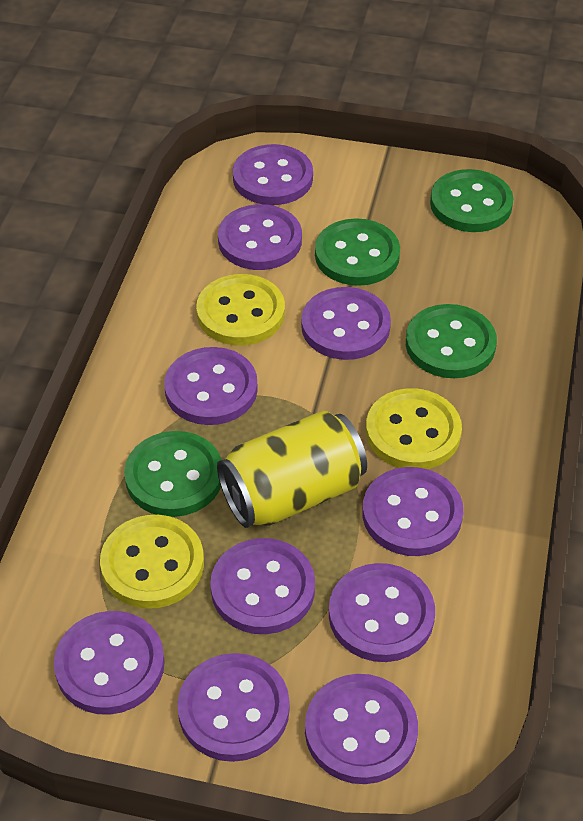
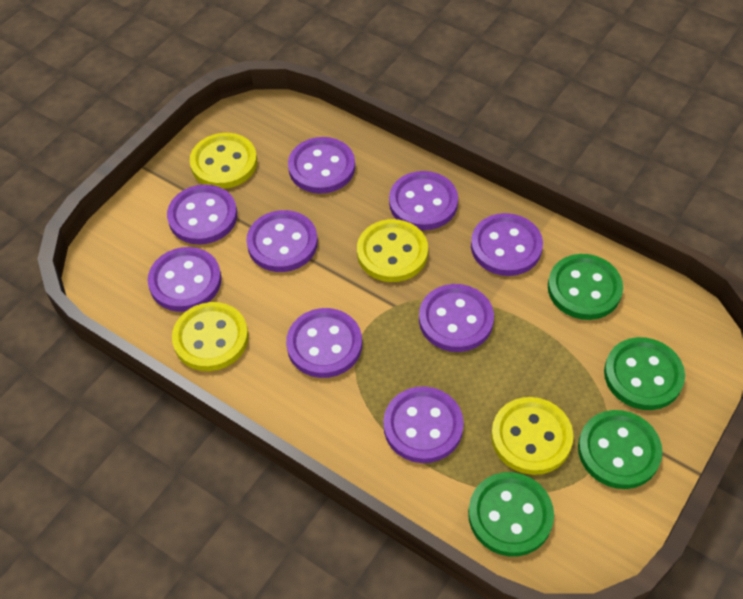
purple button: 10 -> 9
yellow button: 3 -> 4
yellow can: 1 -> 0

